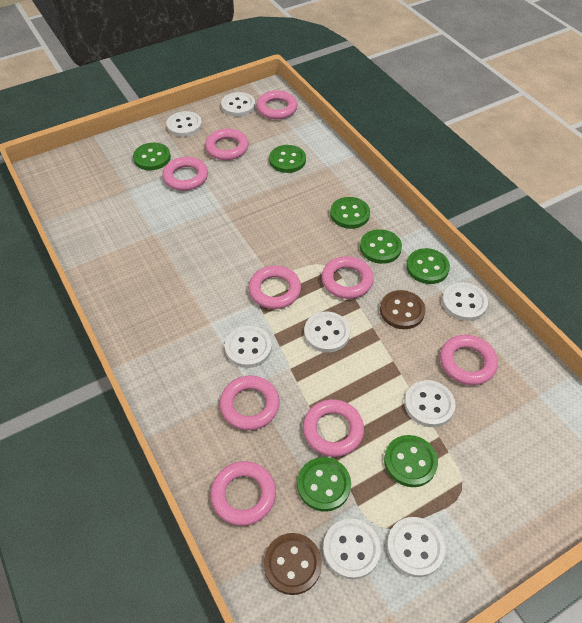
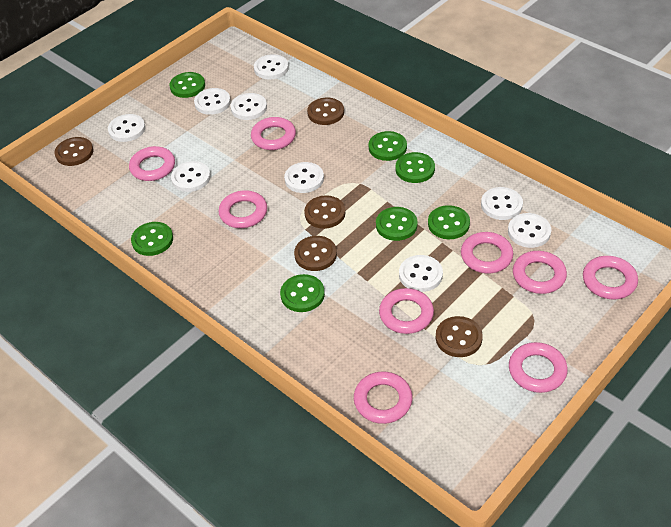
brown button: 2 -> 5
white button: 8 -> 9

